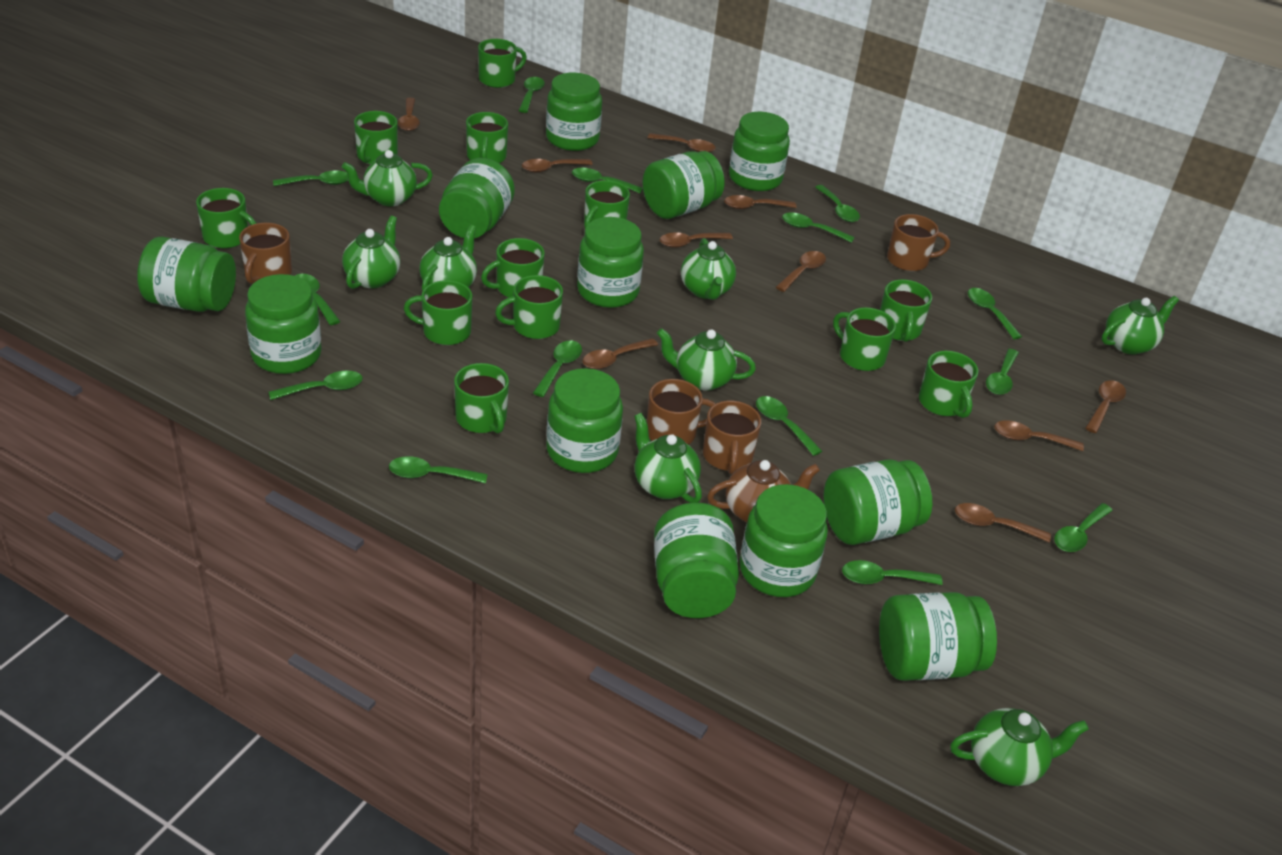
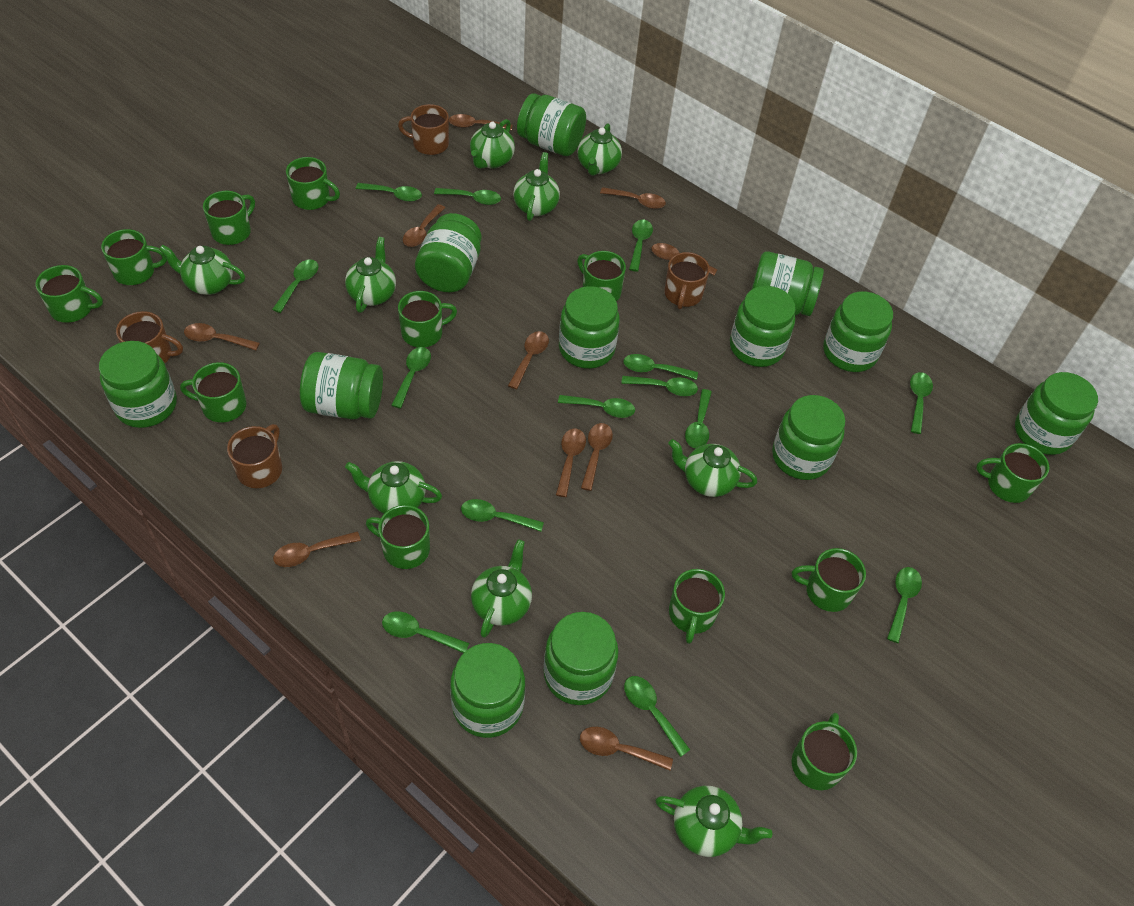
brown teapot: 1 -> 0
green teapot: 8 -> 9

